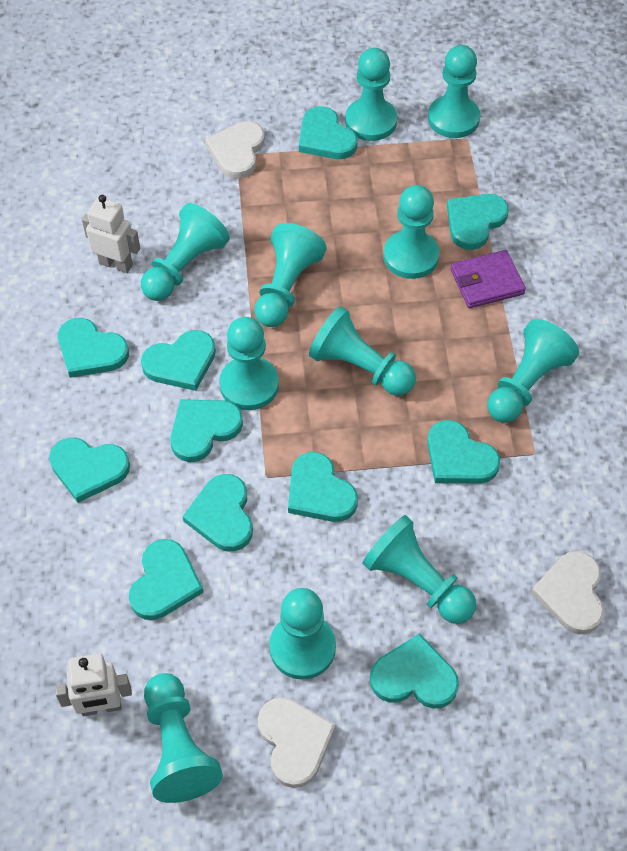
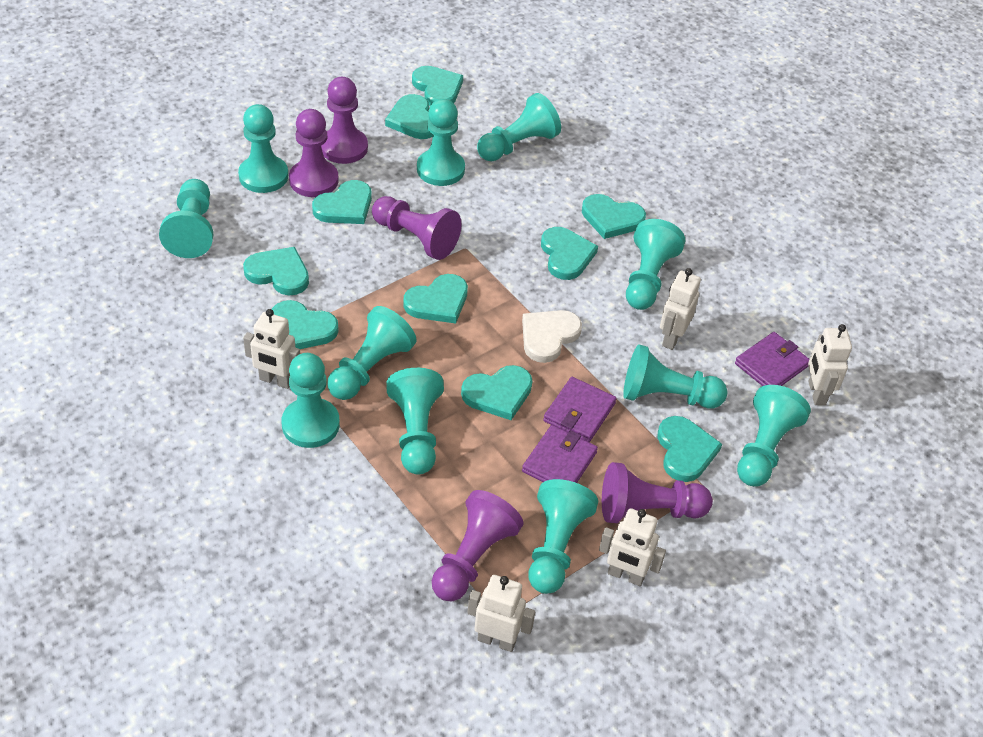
purple pawn: 0 -> 5
purple wallet: 1 -> 3
turquoise heart: 11 -> 10
white heart: 3 -> 1
white robot: 2 -> 5

